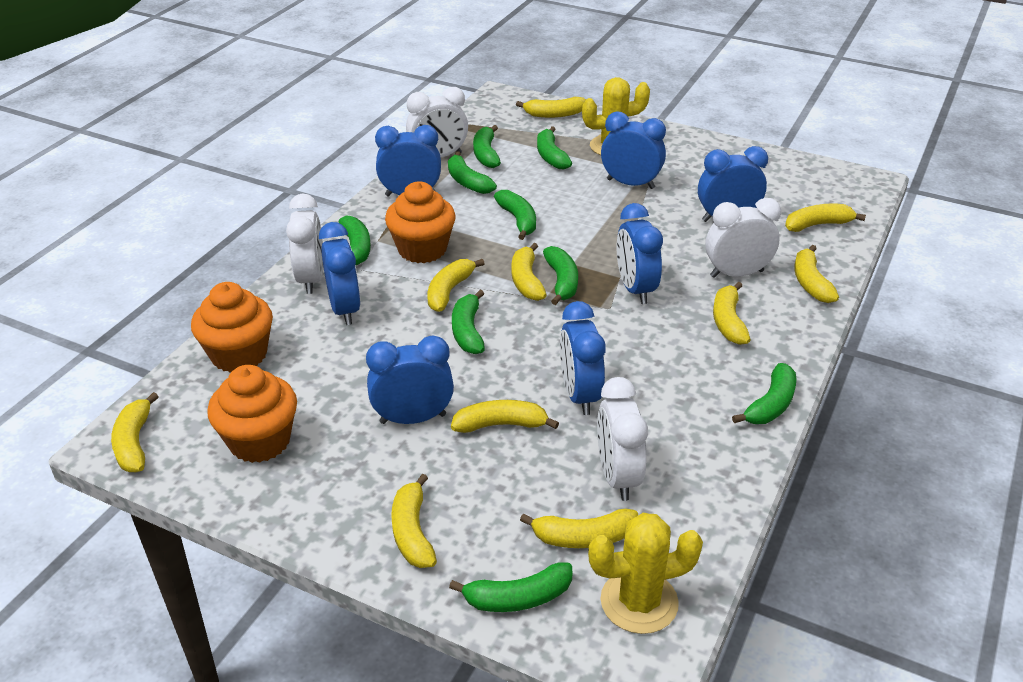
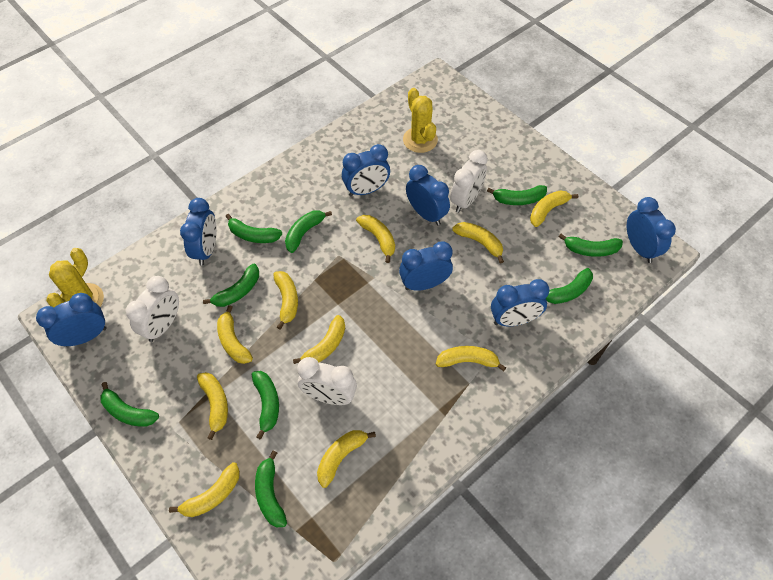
orange cupcake: 3 -> 0
white clock: 4 -> 3

